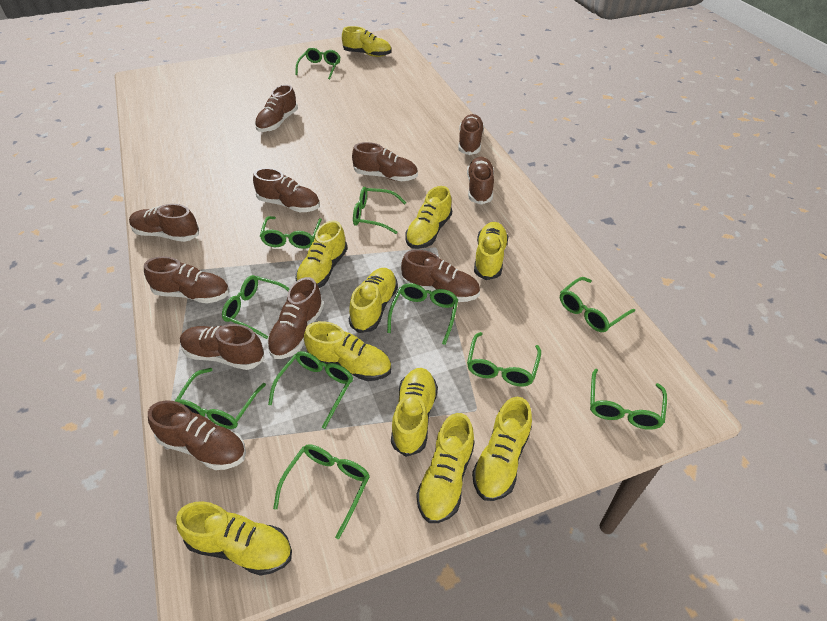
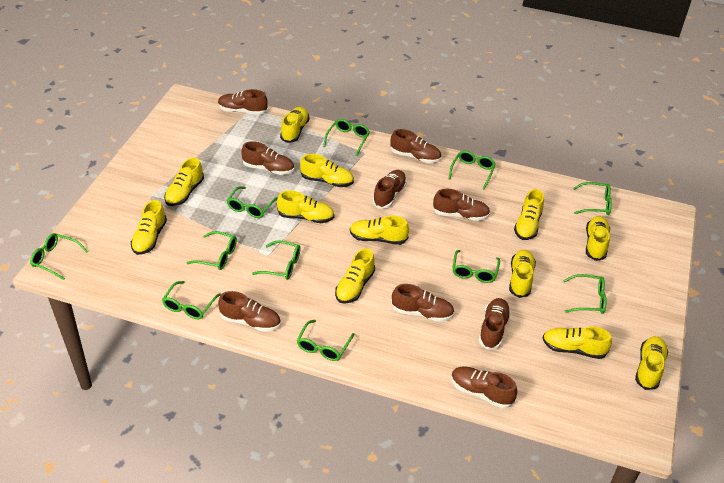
brown shoe: 11 -> 9
yellow shoe: 10 -> 12

